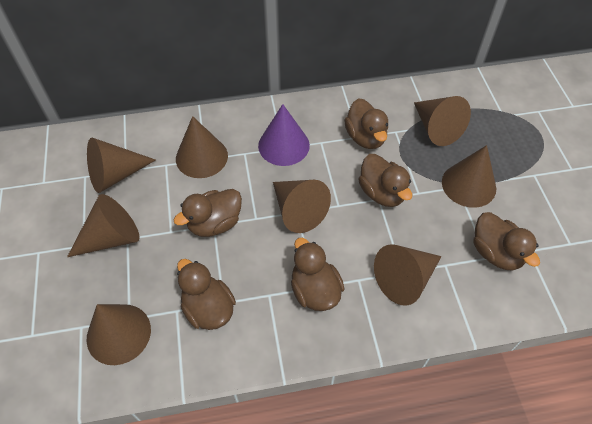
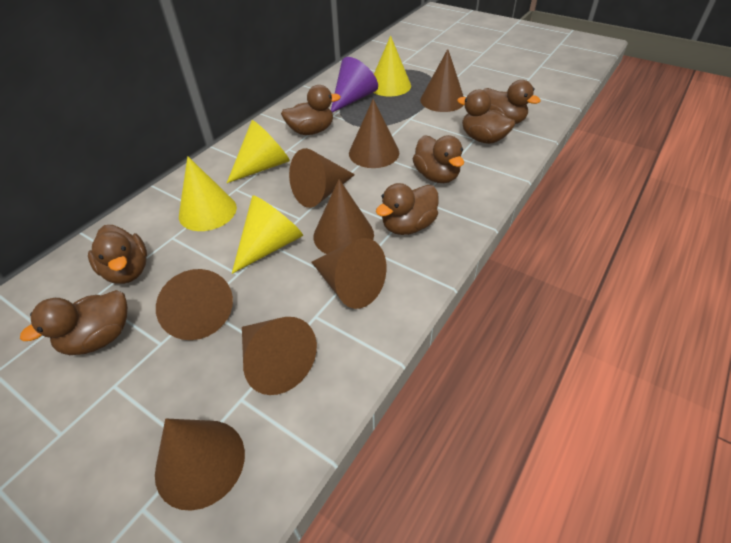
brown duck: 6 -> 7
yellow cone: 0 -> 4

